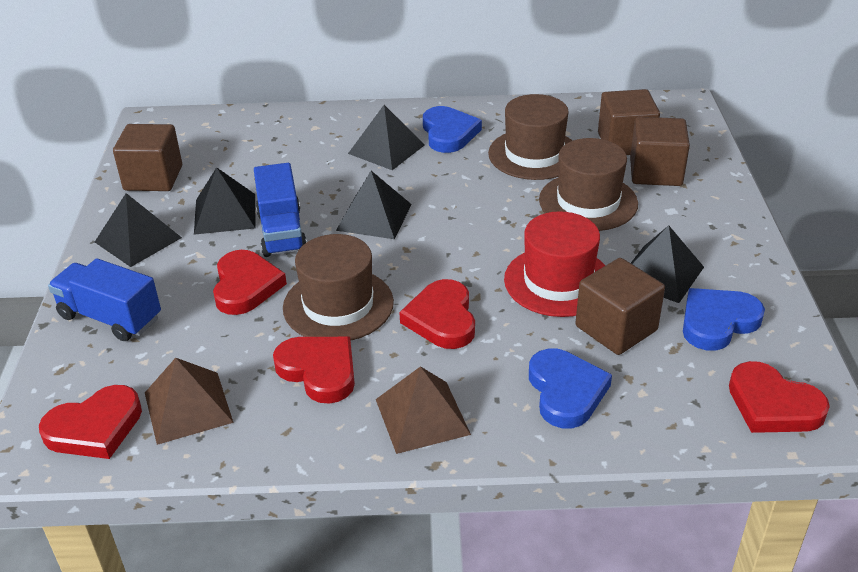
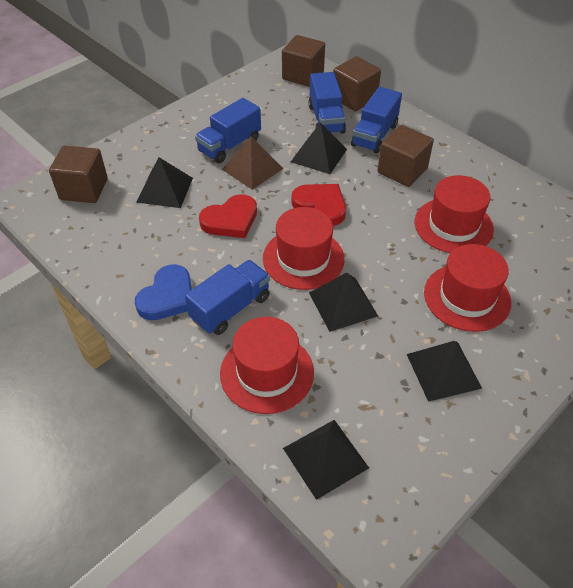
blue heart: 3 -> 1
blue truck: 2 -> 4
brown hat: 3 -> 0
brown pyramid: 2 -> 1
red hat: 1 -> 4
red heart: 5 -> 2

